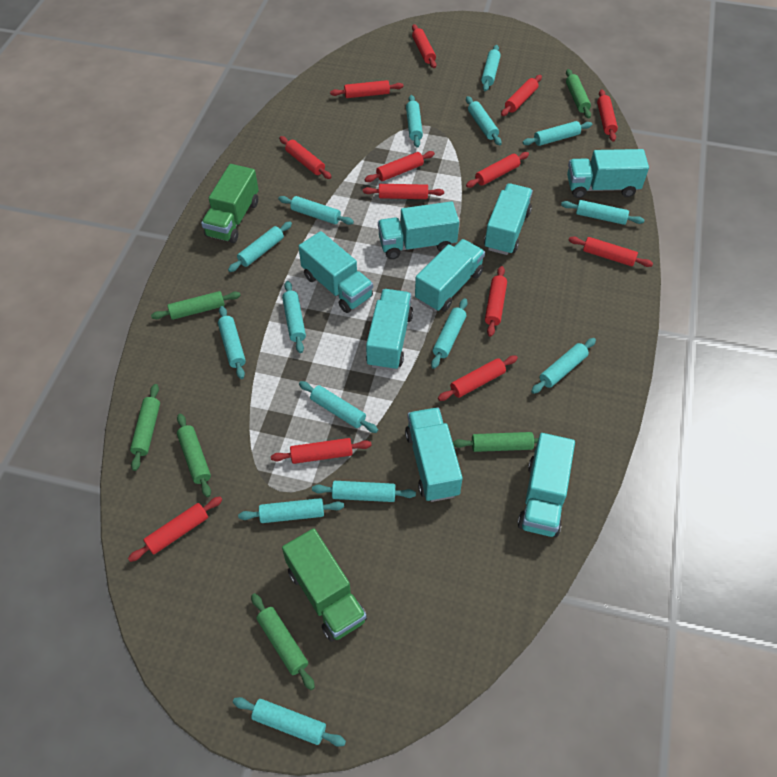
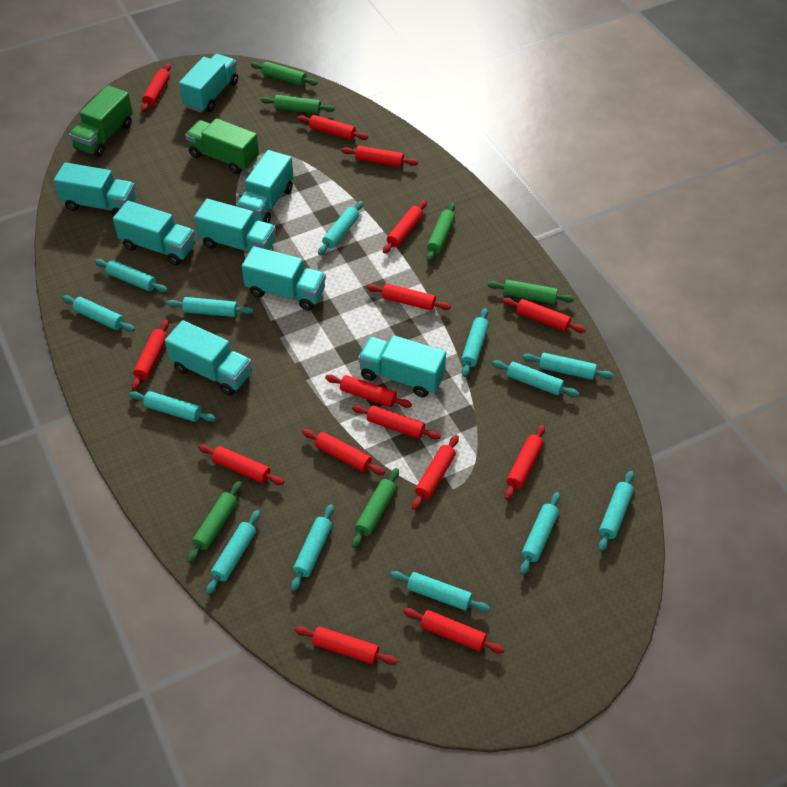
red rolling pin: 13 -> 15
turquoise rolling pin: 15 -> 13

